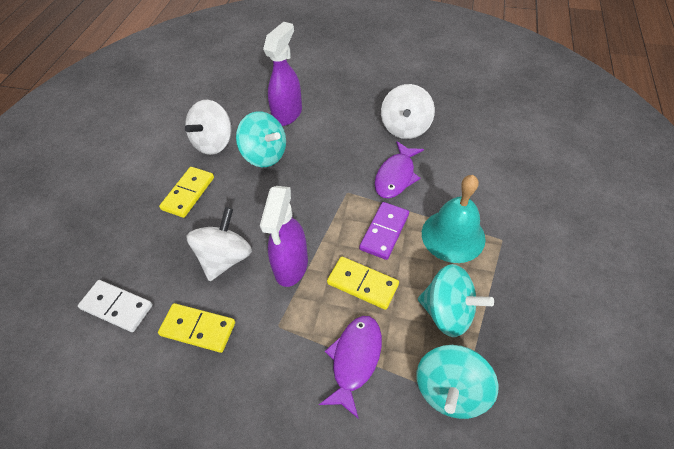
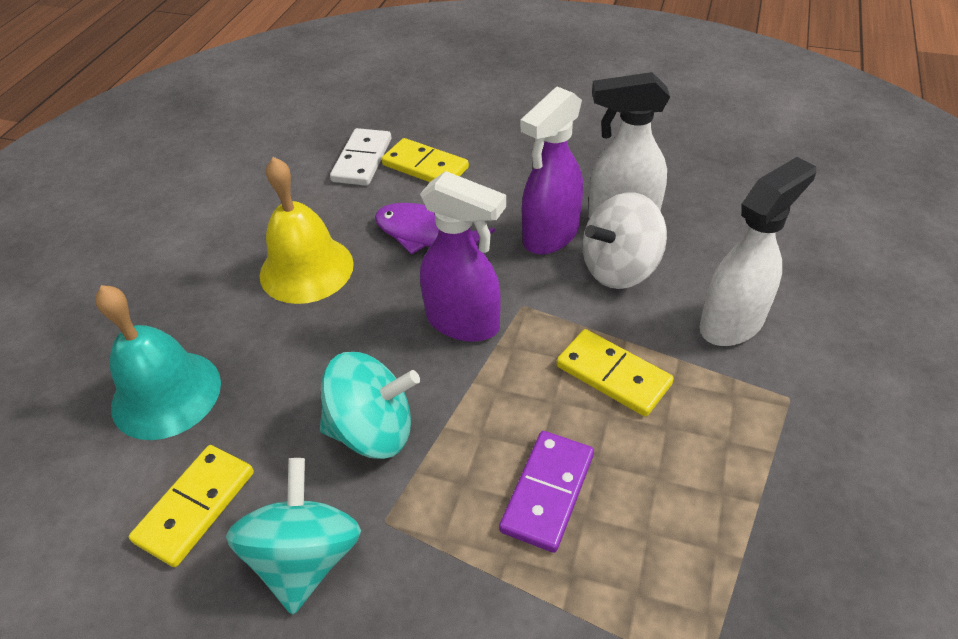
purple fish: 2 -> 1
turquoise spinning top: 3 -> 2
white spinning top: 3 -> 1
white spray bottle: 0 -> 2
yellow bell: 0 -> 1

